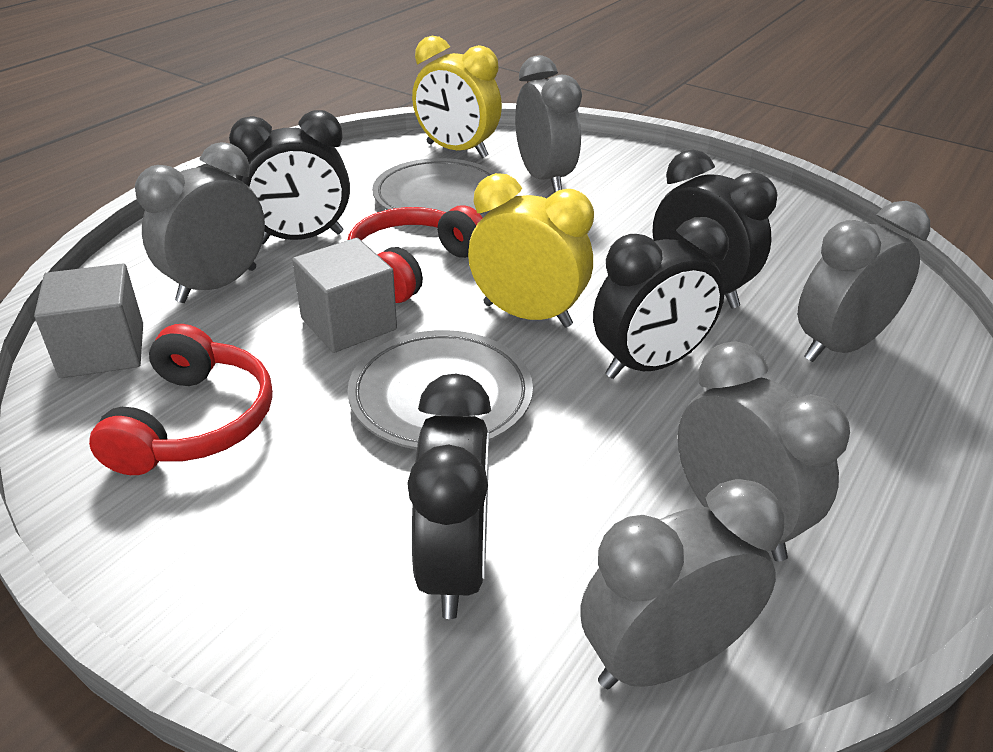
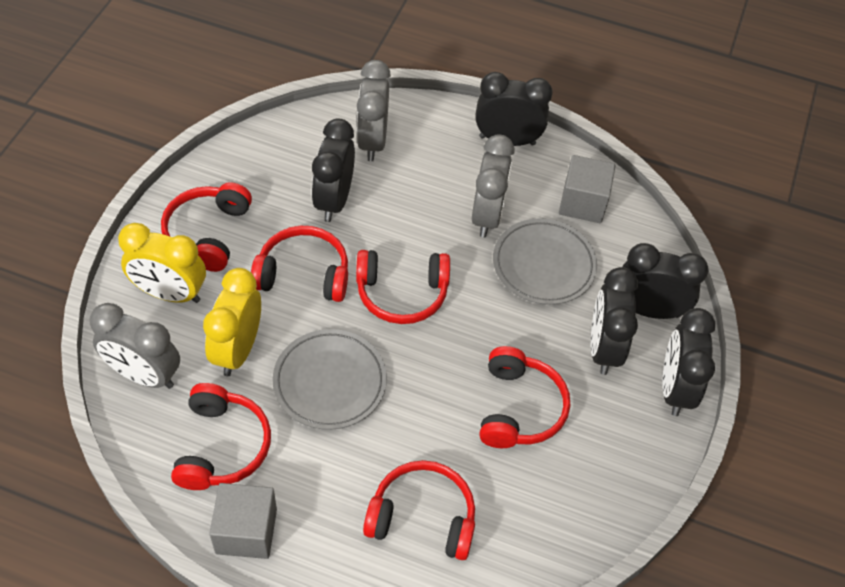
black clock: 4 -> 5
grey clock: 5 -> 3
red headphones: 2 -> 6

